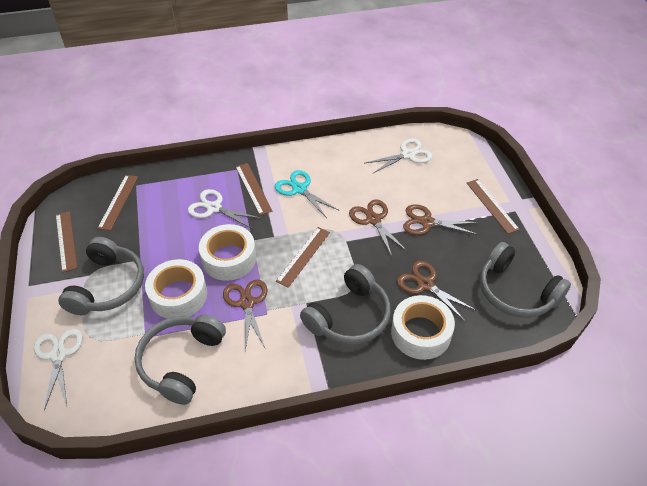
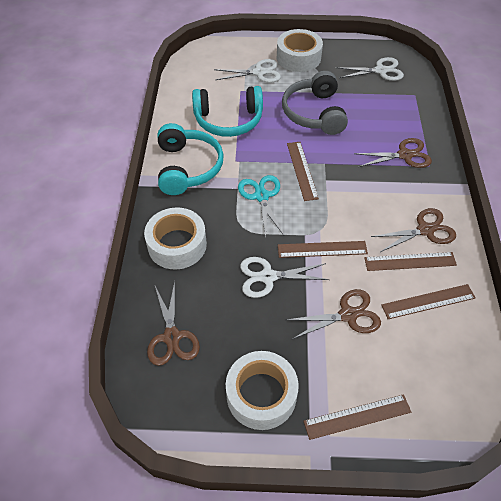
grey headphones: 4 -> 1
turquoise headphones: 0 -> 2

